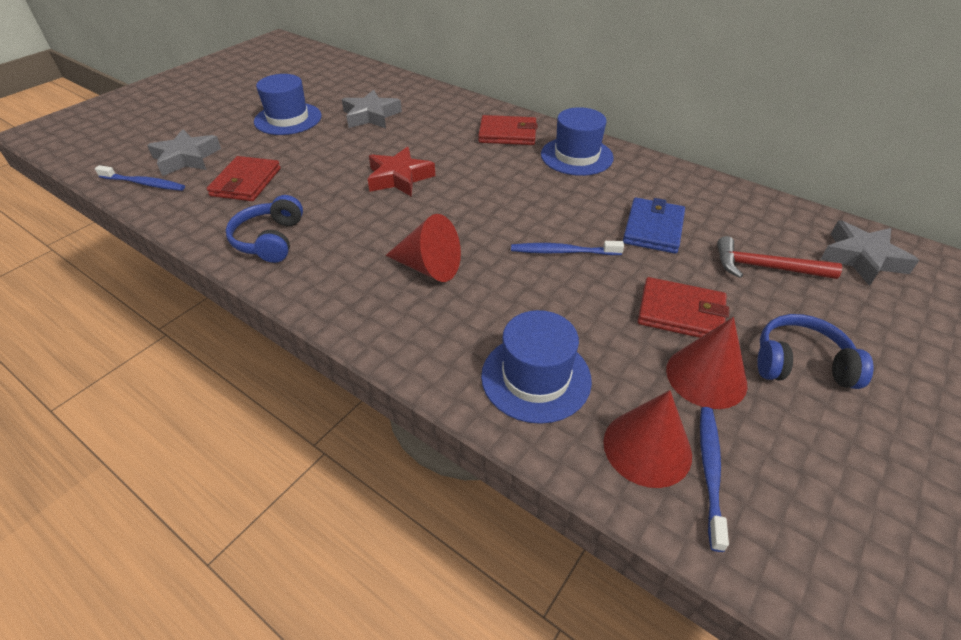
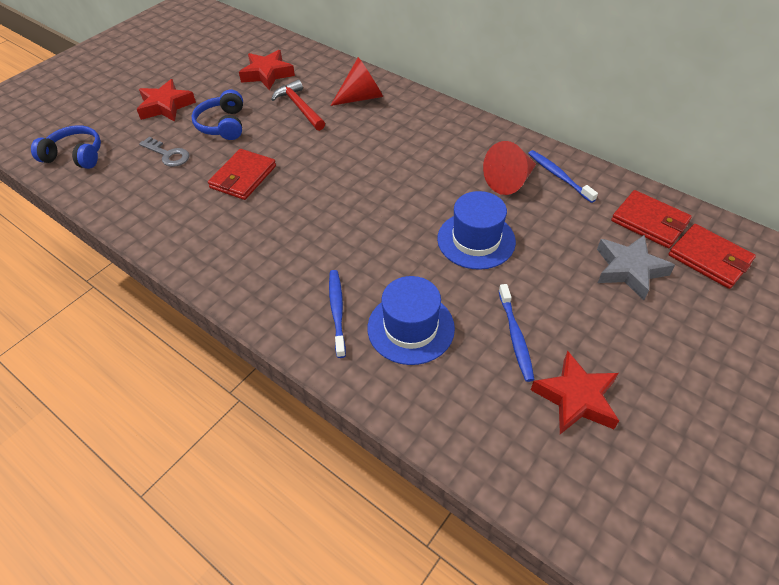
blue hat: 3 -> 2
blue wallet: 1 -> 0
grey key: 0 -> 1
grey star: 3 -> 1
red cone: 3 -> 2
red star: 1 -> 3

